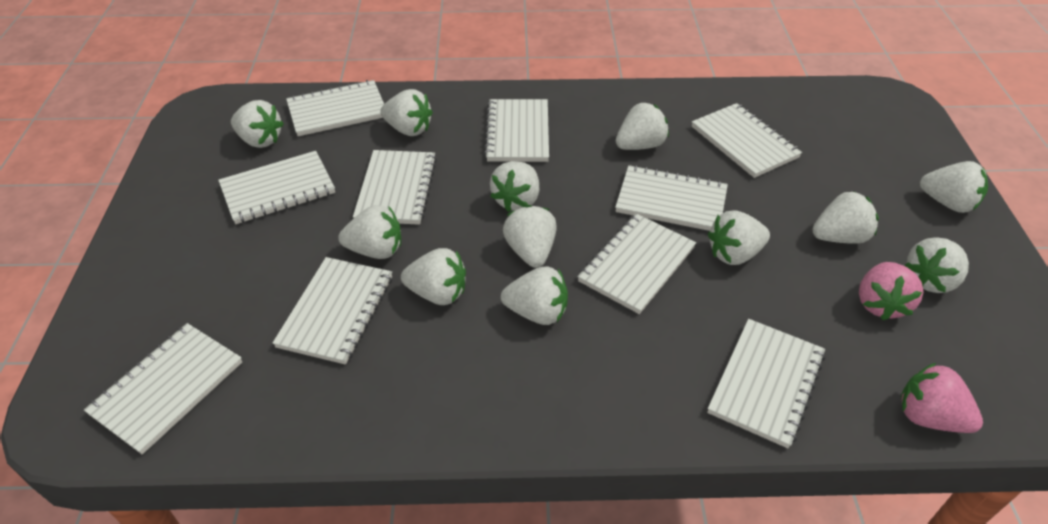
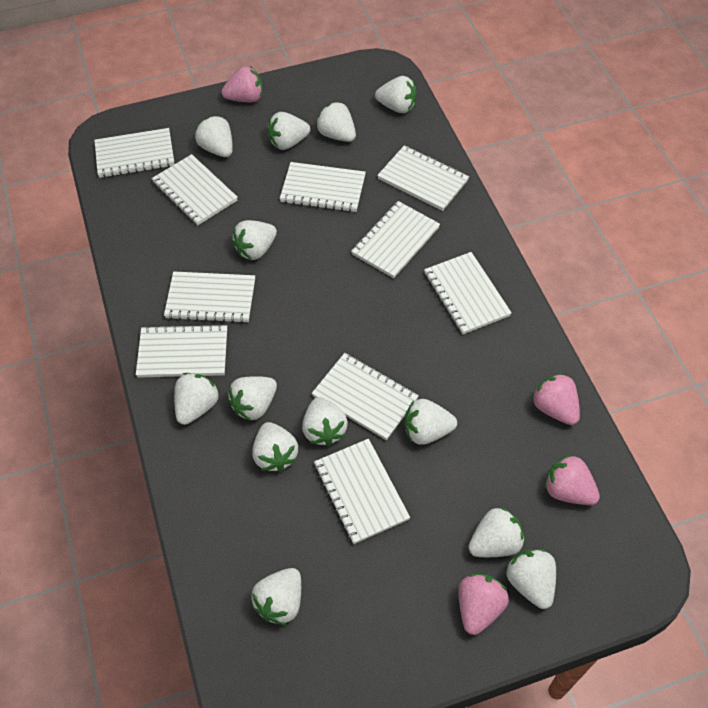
pink strawberry: 2 -> 4
white strawberry: 12 -> 13

